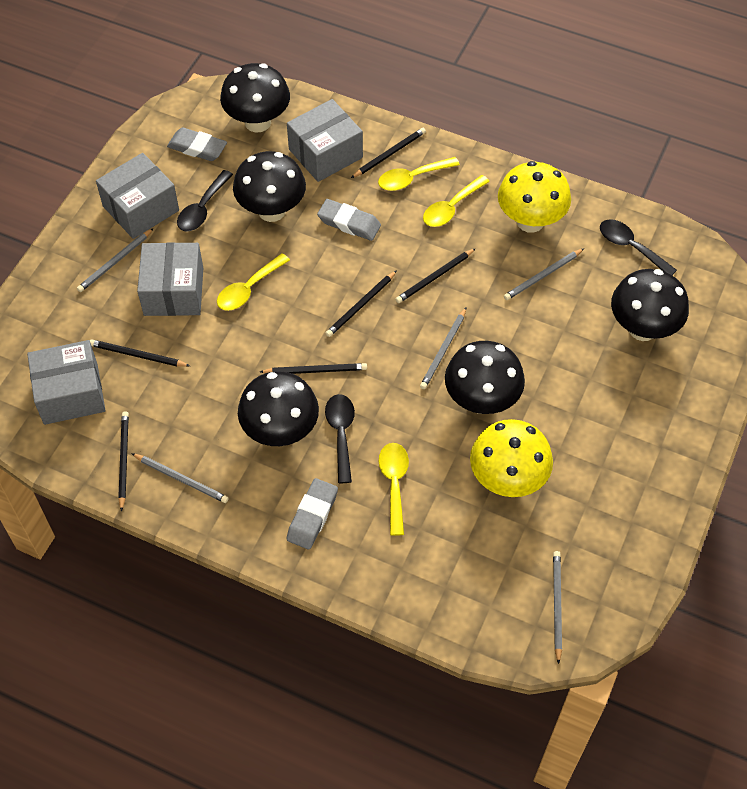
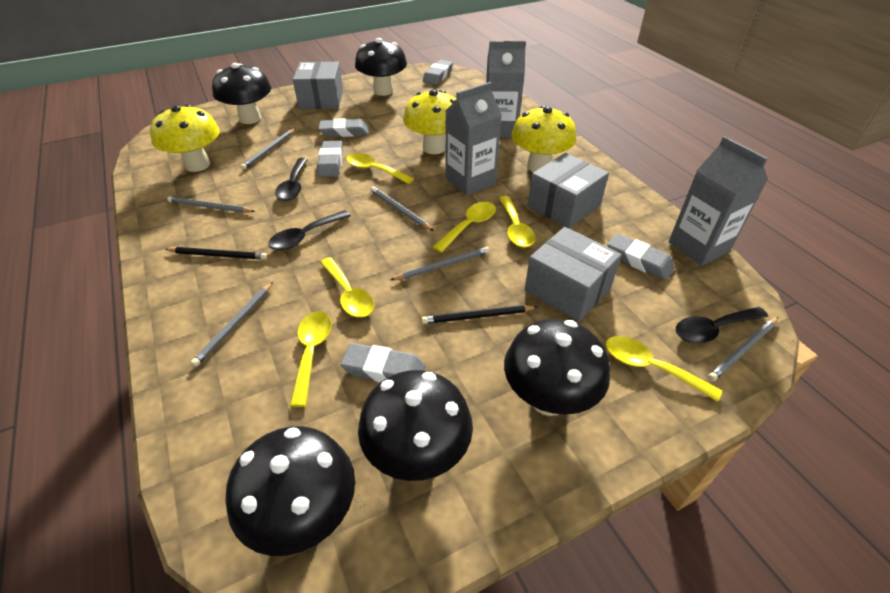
black pencil: 6 -> 2
grey box: 4 -> 3
grey carton: 0 -> 3
grey eraser: 3 -> 5
grey pencil: 5 -> 6
yellow mushroom: 2 -> 3
yellow spoon: 4 -> 6

